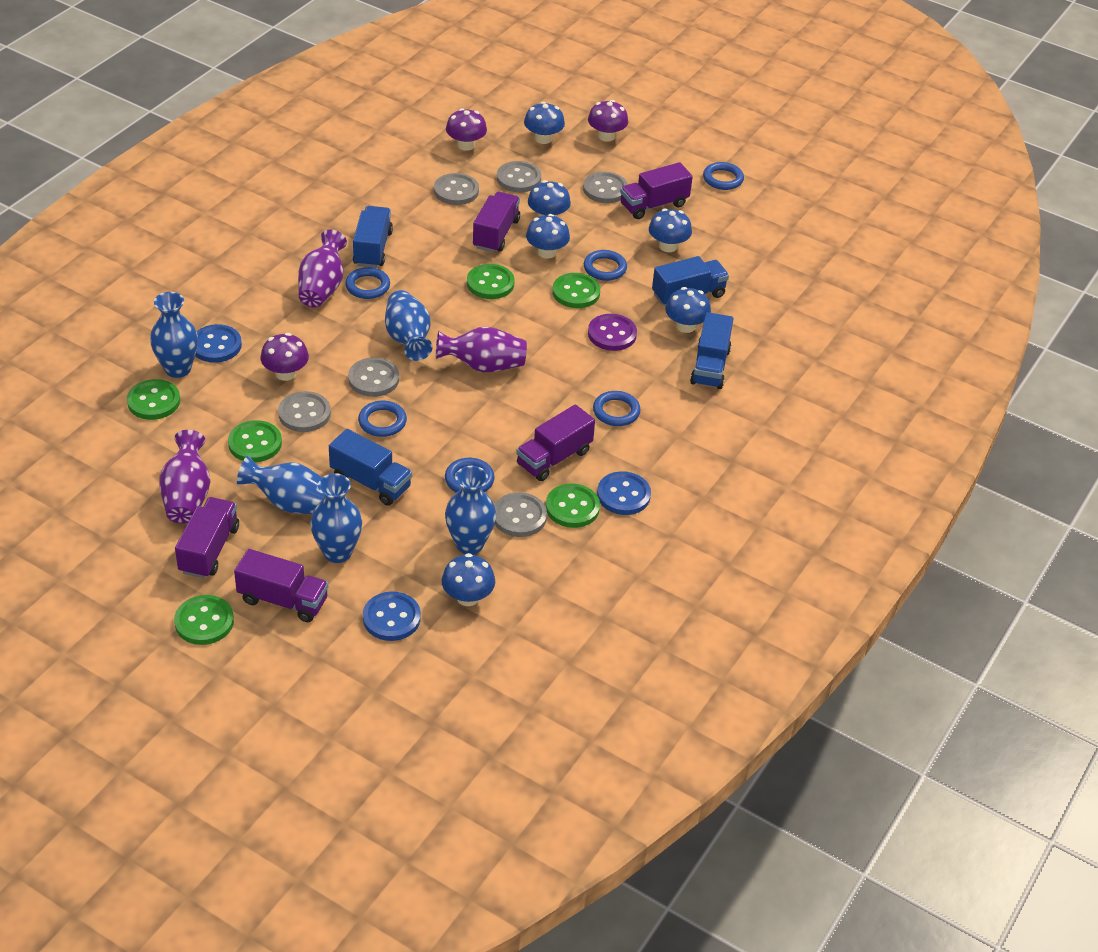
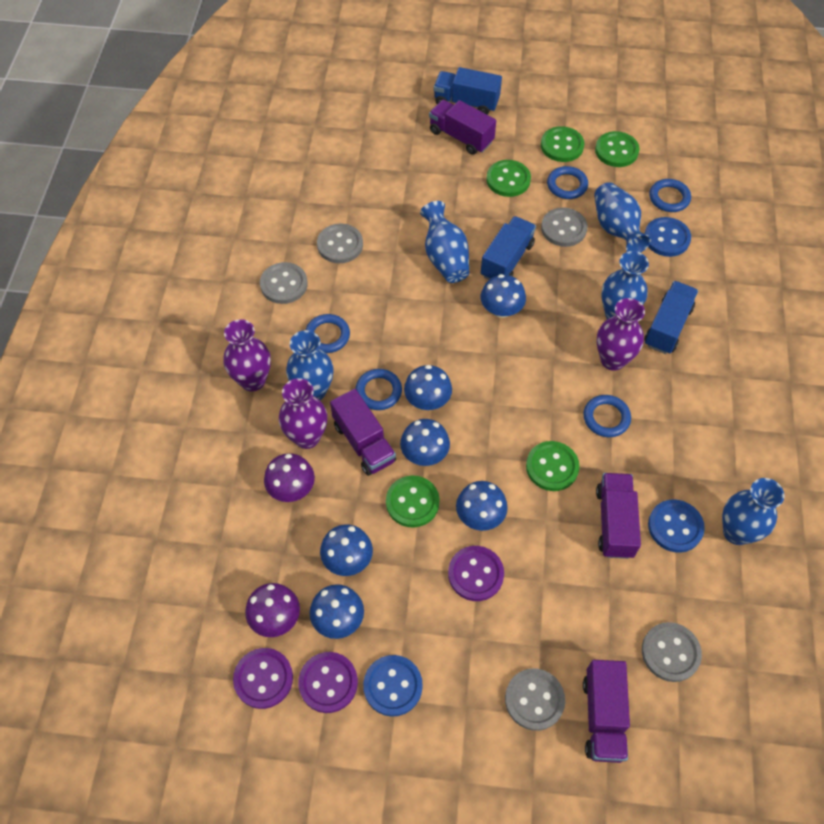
blue ring: 6 -> 5
blue truck: 4 -> 3
green button: 6 -> 5
grey button: 6 -> 5
purple button: 1 -> 3
purple mushroom: 3 -> 2
purple truck: 5 -> 4

